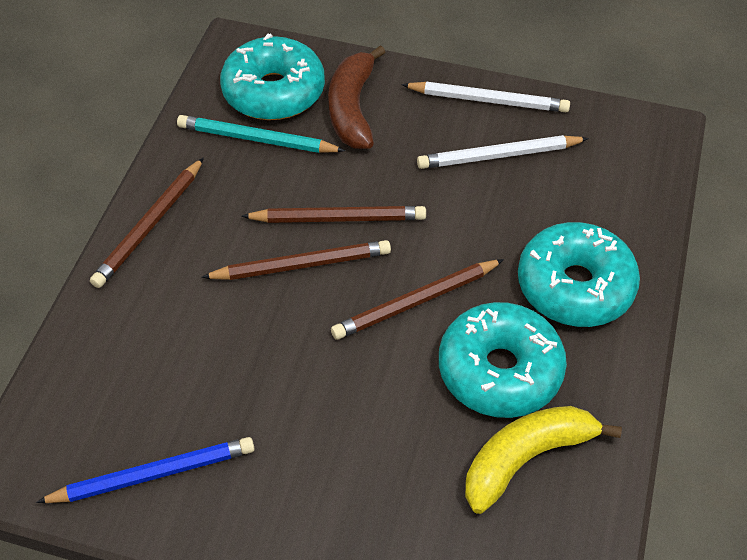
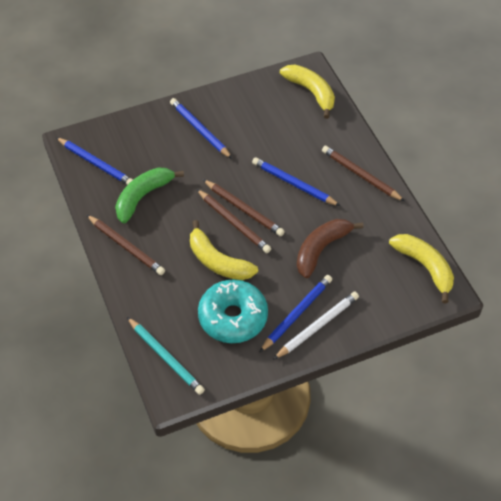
blue pencil: 1 -> 4
green banana: 0 -> 1
turquoise donut: 3 -> 1
white pencil: 2 -> 1
yellow banana: 1 -> 3

